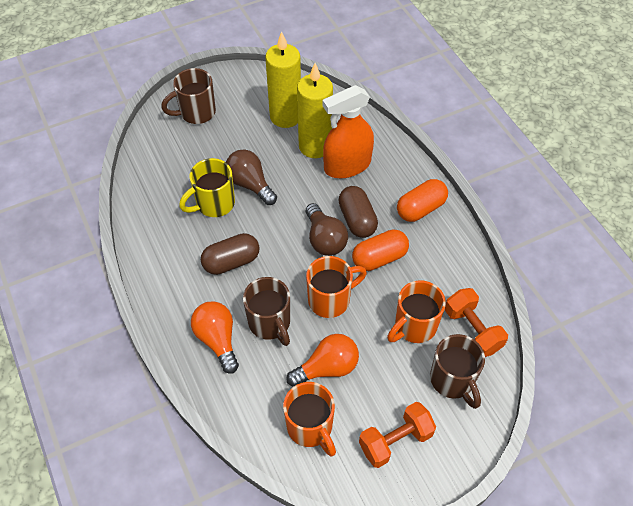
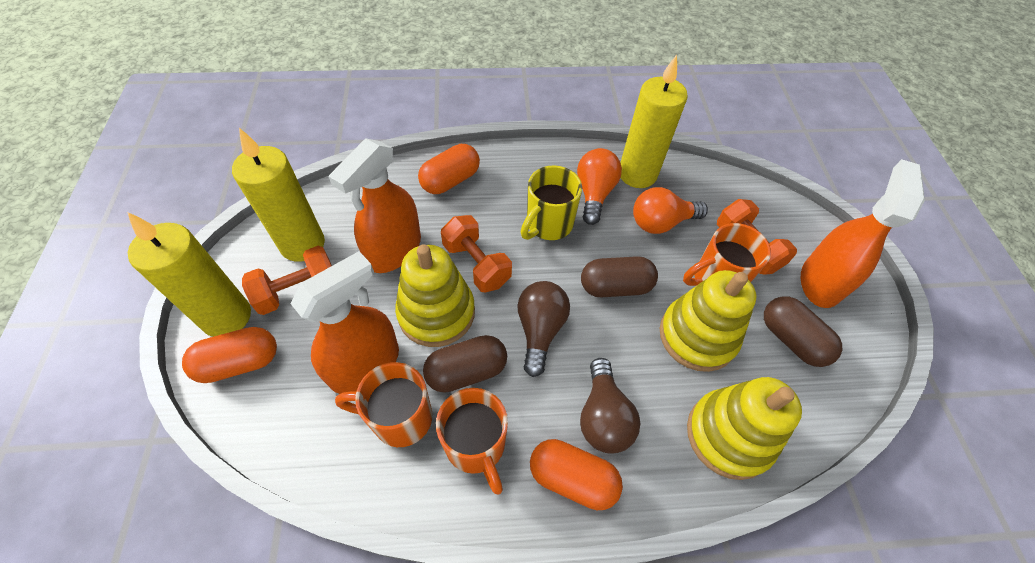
brown capsule: 2 -> 3
brown mug: 3 -> 0
orange capsule: 2 -> 3
orange dumbbell: 2 -> 3
orange spray bottle: 1 -> 3
yellow candle: 2 -> 3
yellow stacking toy: 0 -> 3

